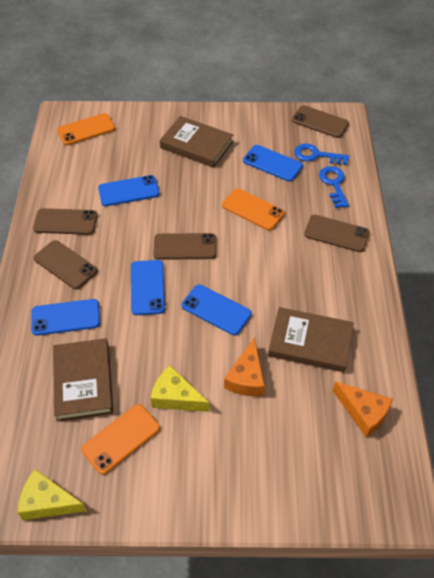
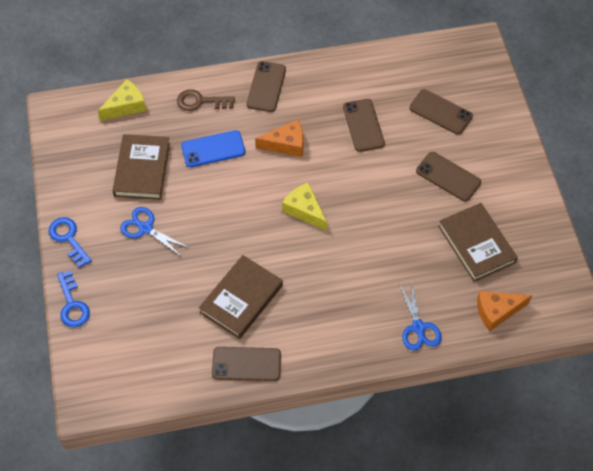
blue phone: 5 -> 1
blue scissors: 0 -> 2
brown key: 0 -> 1
orange phone: 3 -> 0

